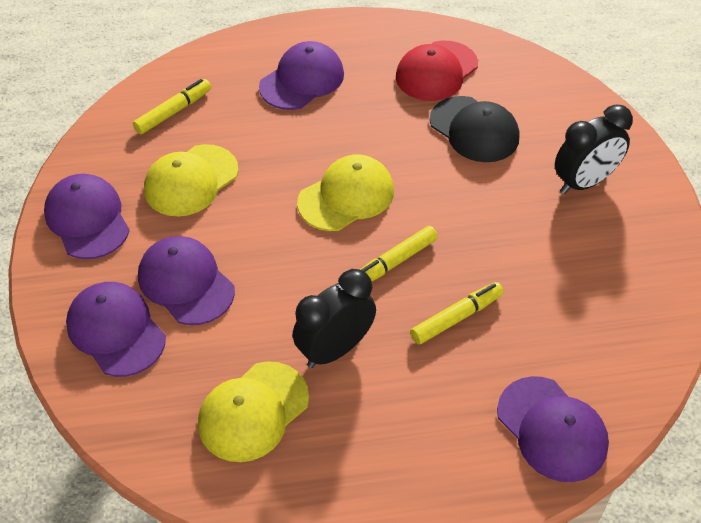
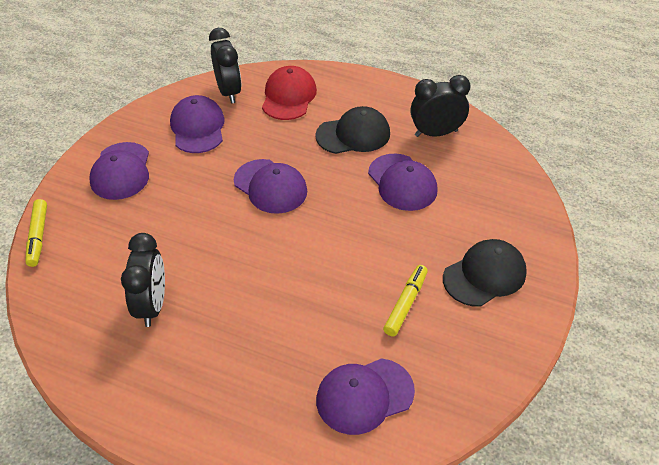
black cap: 1 -> 2
black clock: 2 -> 3
yellow cap: 3 -> 0
yellow marker: 3 -> 2

